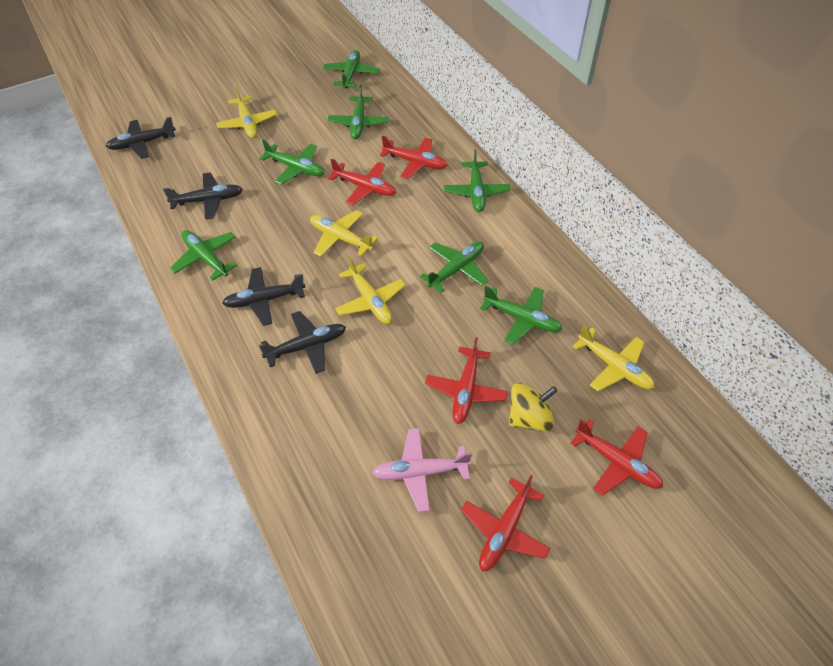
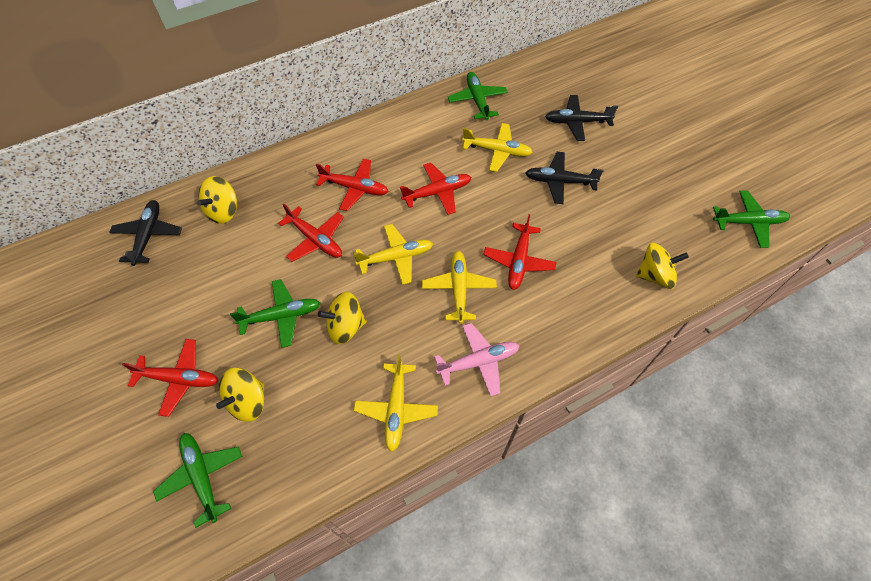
black plane: 4 -> 3
green plane: 7 -> 4
yellow spinning top: 1 -> 4

